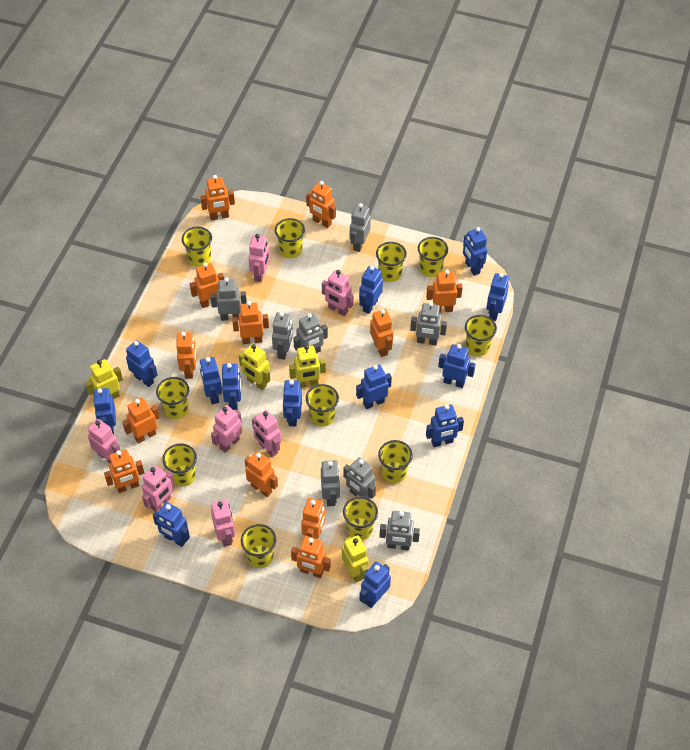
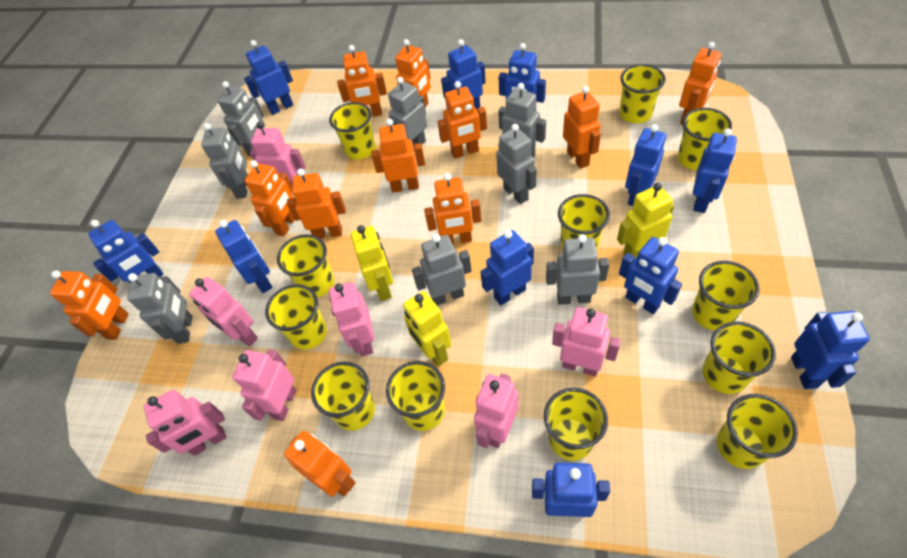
blue robot: 13 -> 11
orange robot: 12 -> 11
yellow cup: 11 -> 12
yellow robot: 4 -> 3

